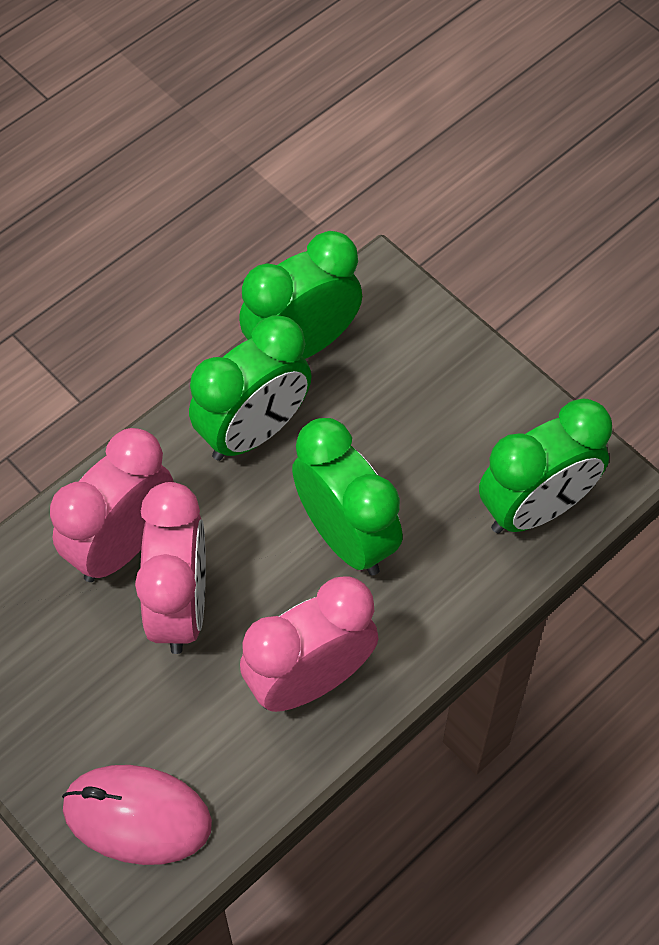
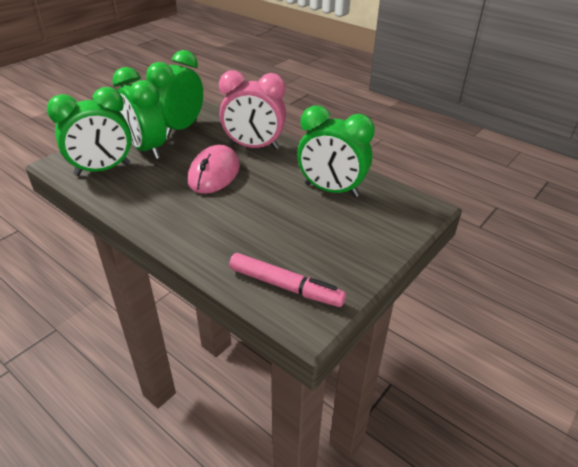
pink clock: 3 -> 1
pink marker: 0 -> 1

